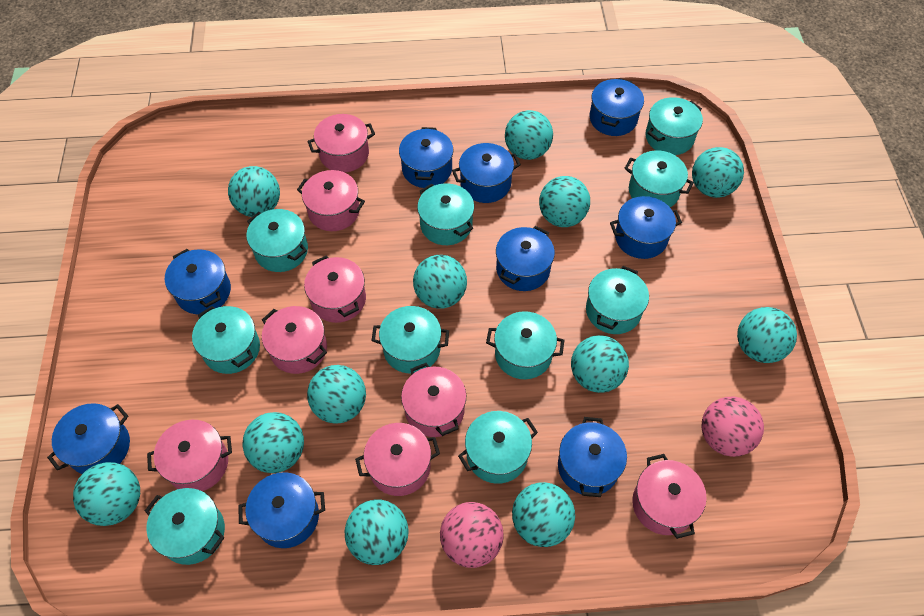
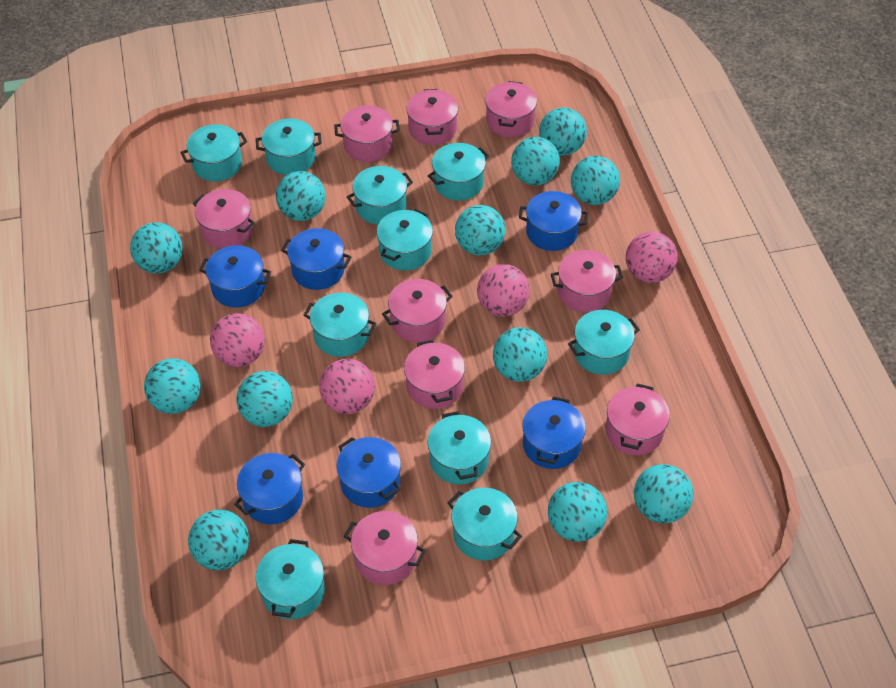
blue pot: 9 -> 6
pink ball: 2 -> 4
pink pot: 8 -> 9

